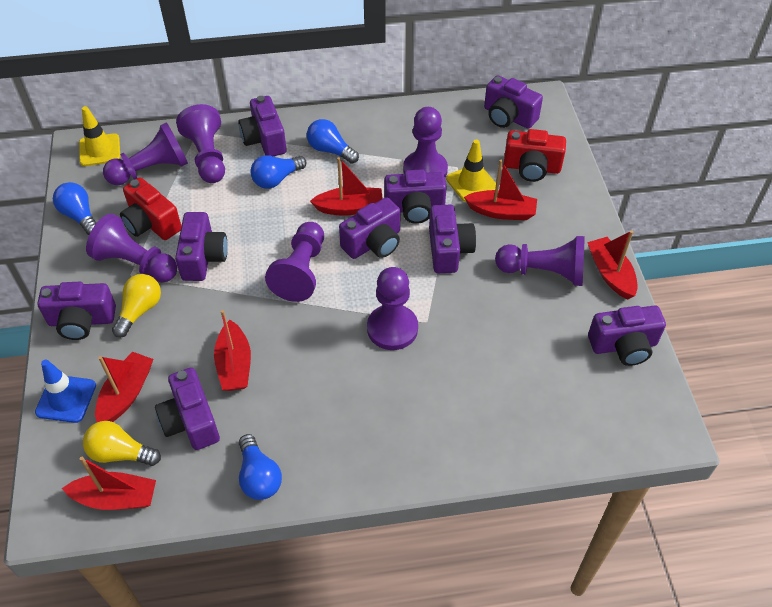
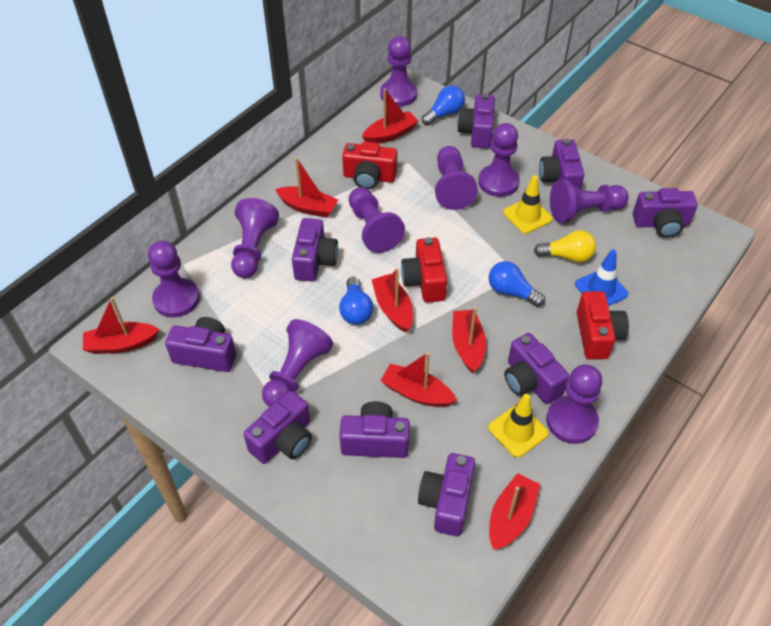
blue light bulb: 4 -> 3
purple pawn: 7 -> 9
red boat: 6 -> 7
red camera: 2 -> 3
yellow light bulb: 2 -> 1

